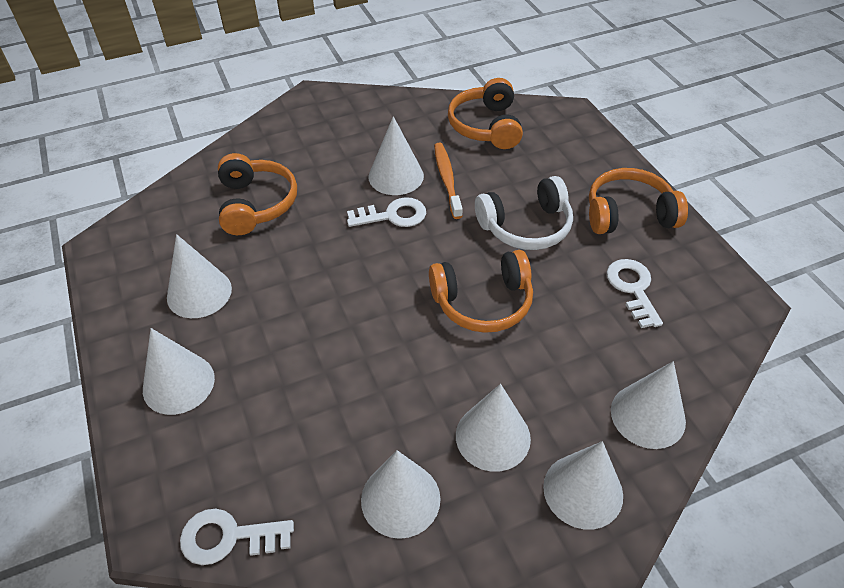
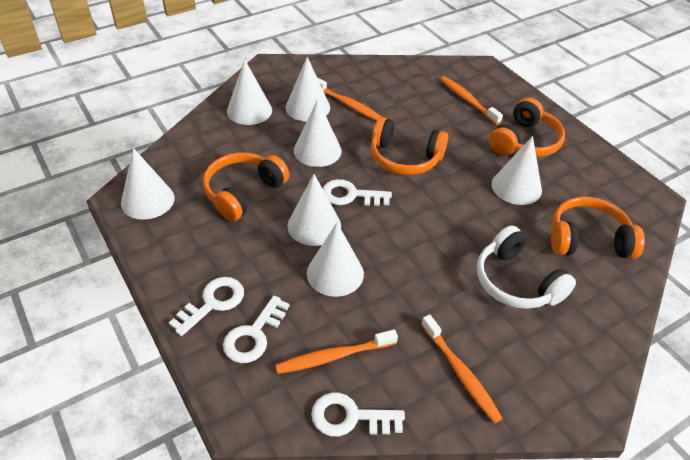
orange toothbrush: 1 -> 4
white key: 3 -> 4

